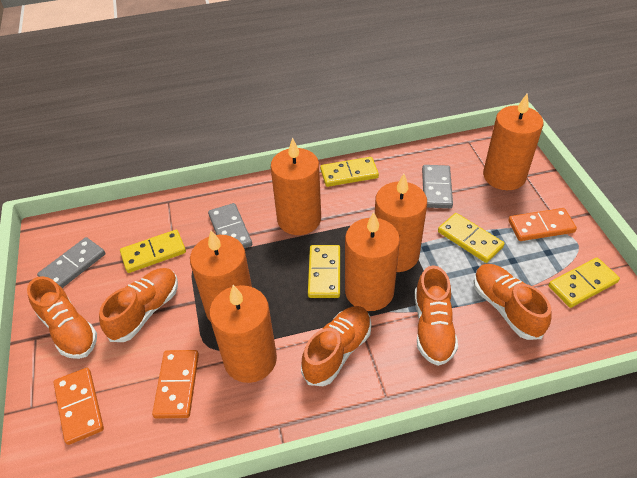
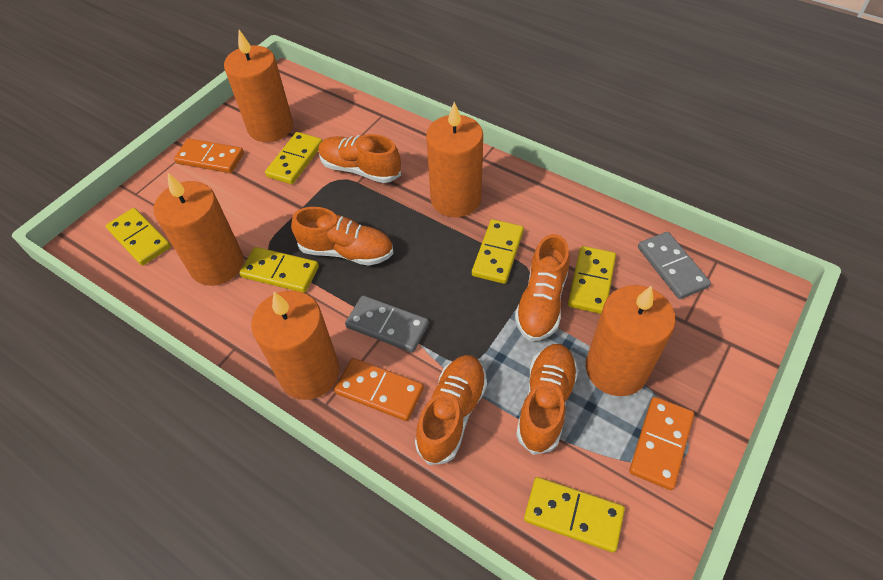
grey domino: 3 -> 2
orange candle: 6 -> 5
yellow domino: 5 -> 6

